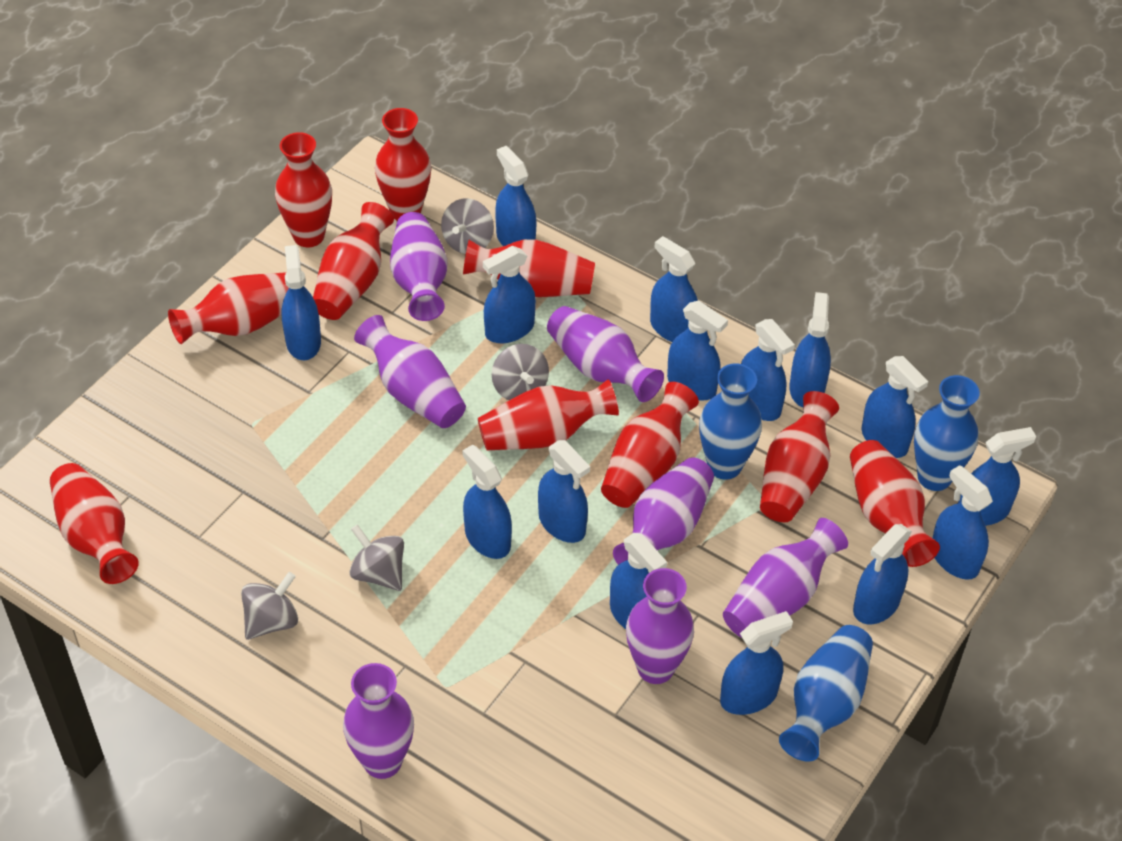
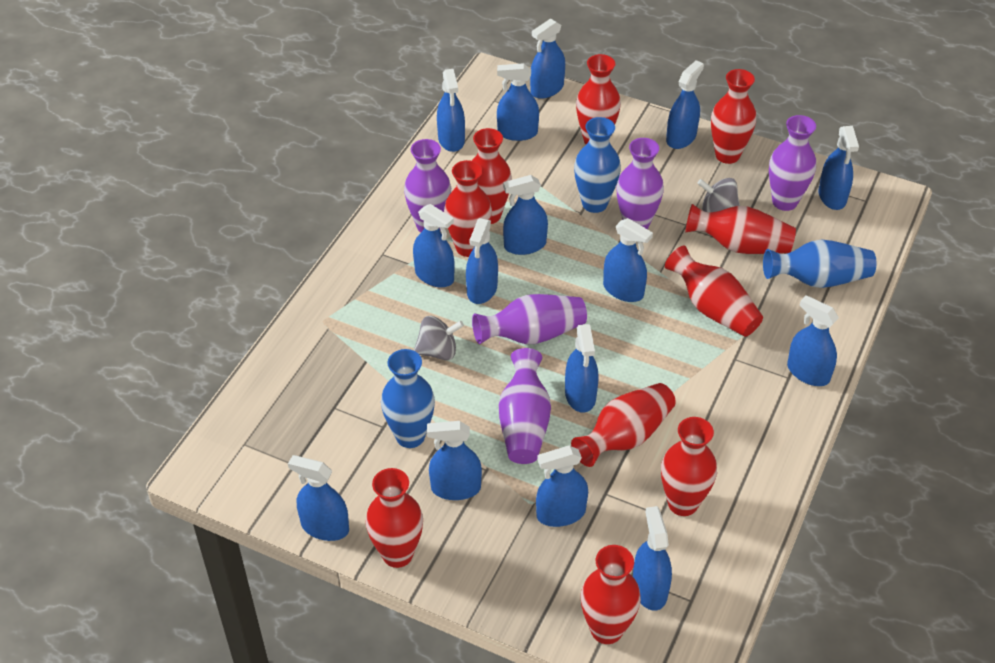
grey spinning top: 4 -> 2
purple vase: 7 -> 5

